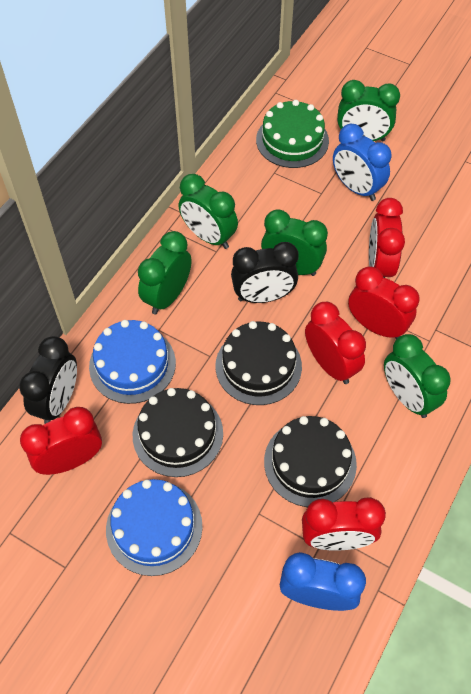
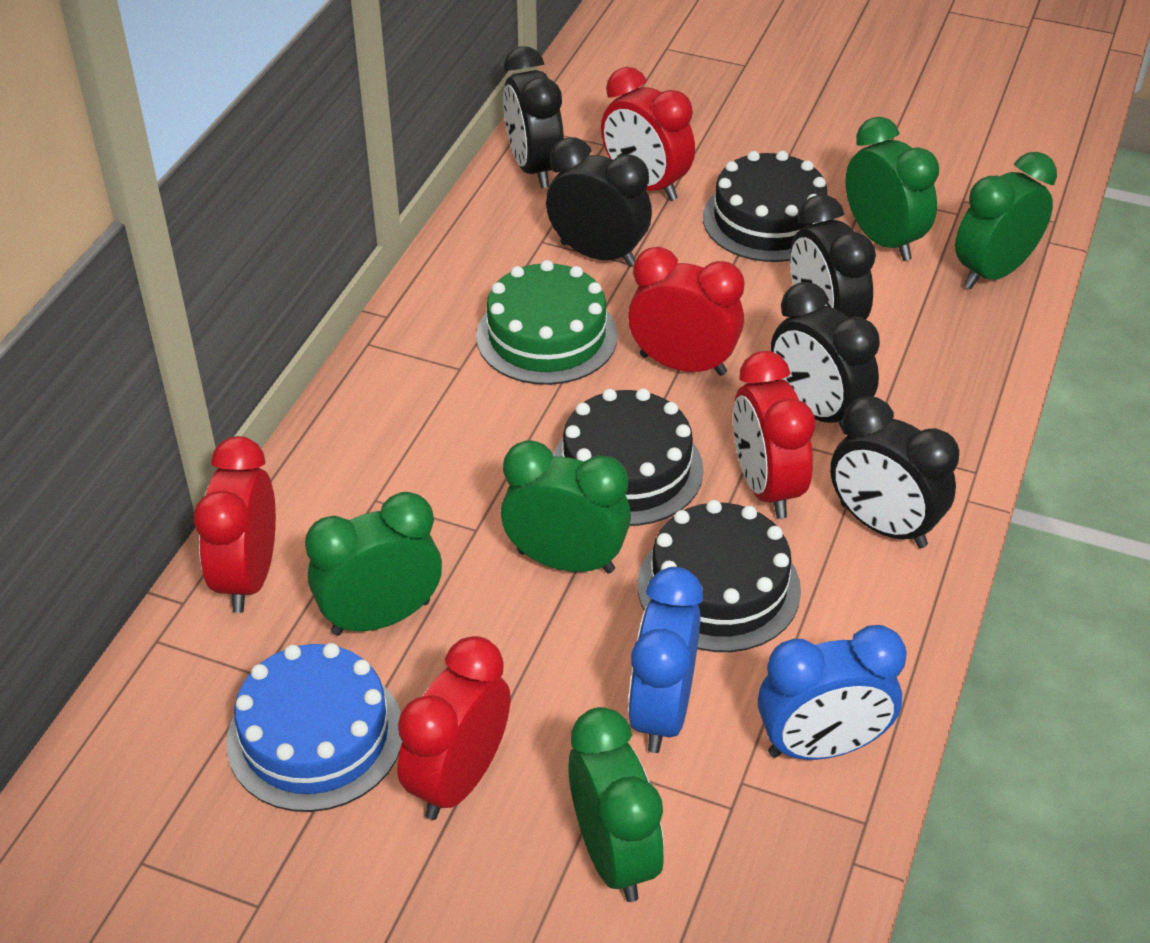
black clock: 2 -> 5
blue cake: 2 -> 1

